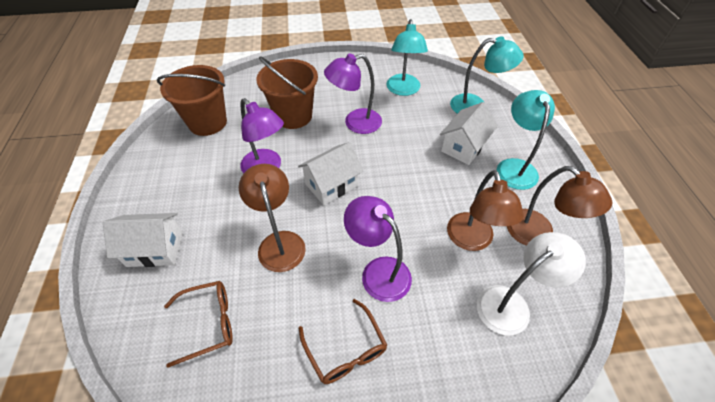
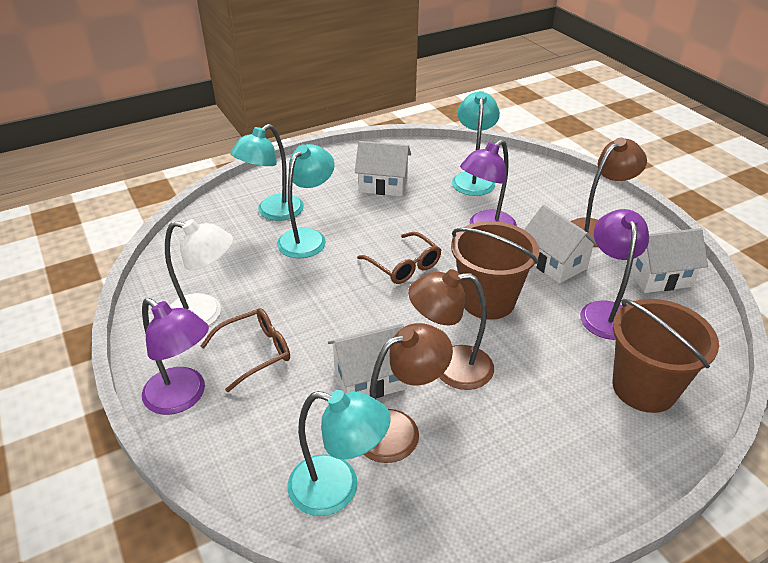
turquoise lamp: 3 -> 4
white house: 3 -> 4

